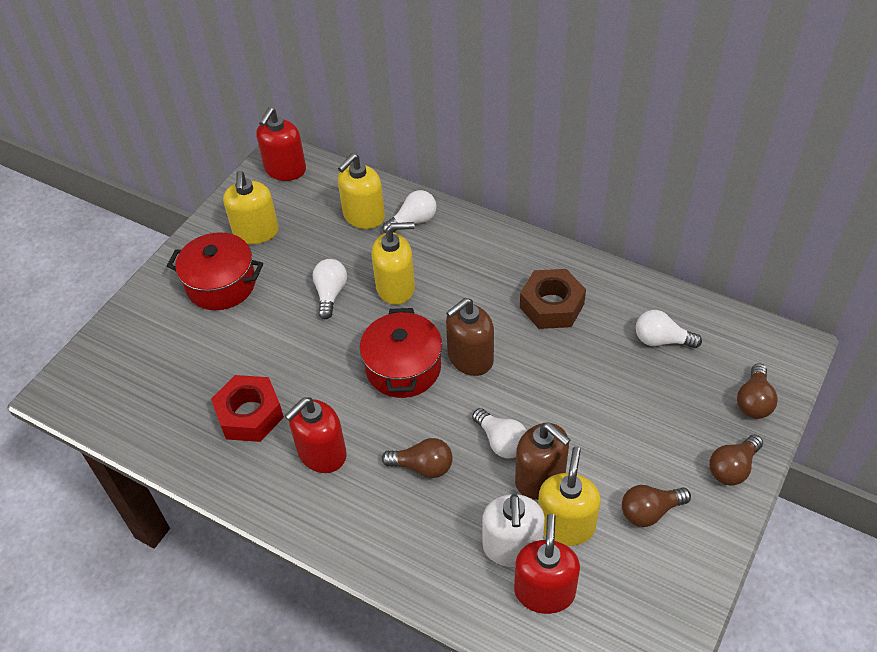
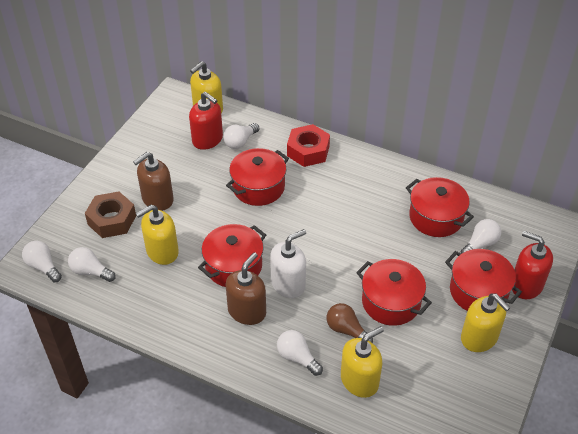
brown light bulb: 4 -> 1
red pot: 2 -> 5
red soap dispenser: 3 -> 2
white light bulb: 4 -> 5

